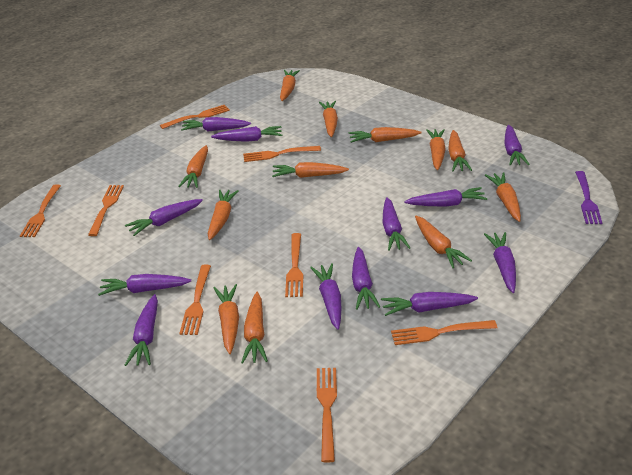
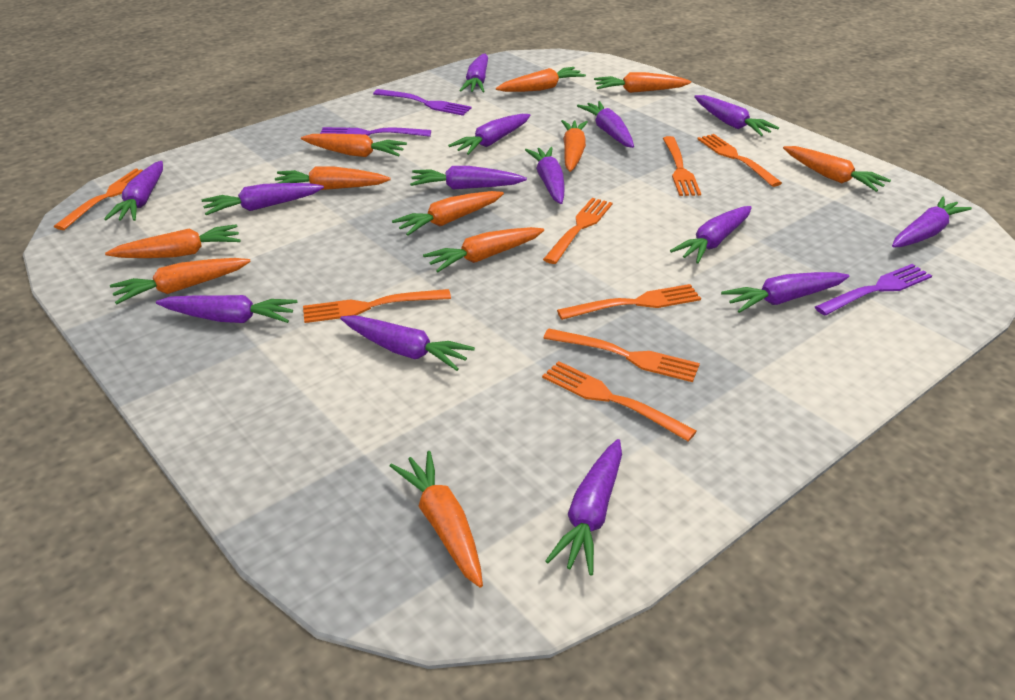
orange carrot: 12 -> 11
purple carrot: 12 -> 14
purple fork: 1 -> 3

